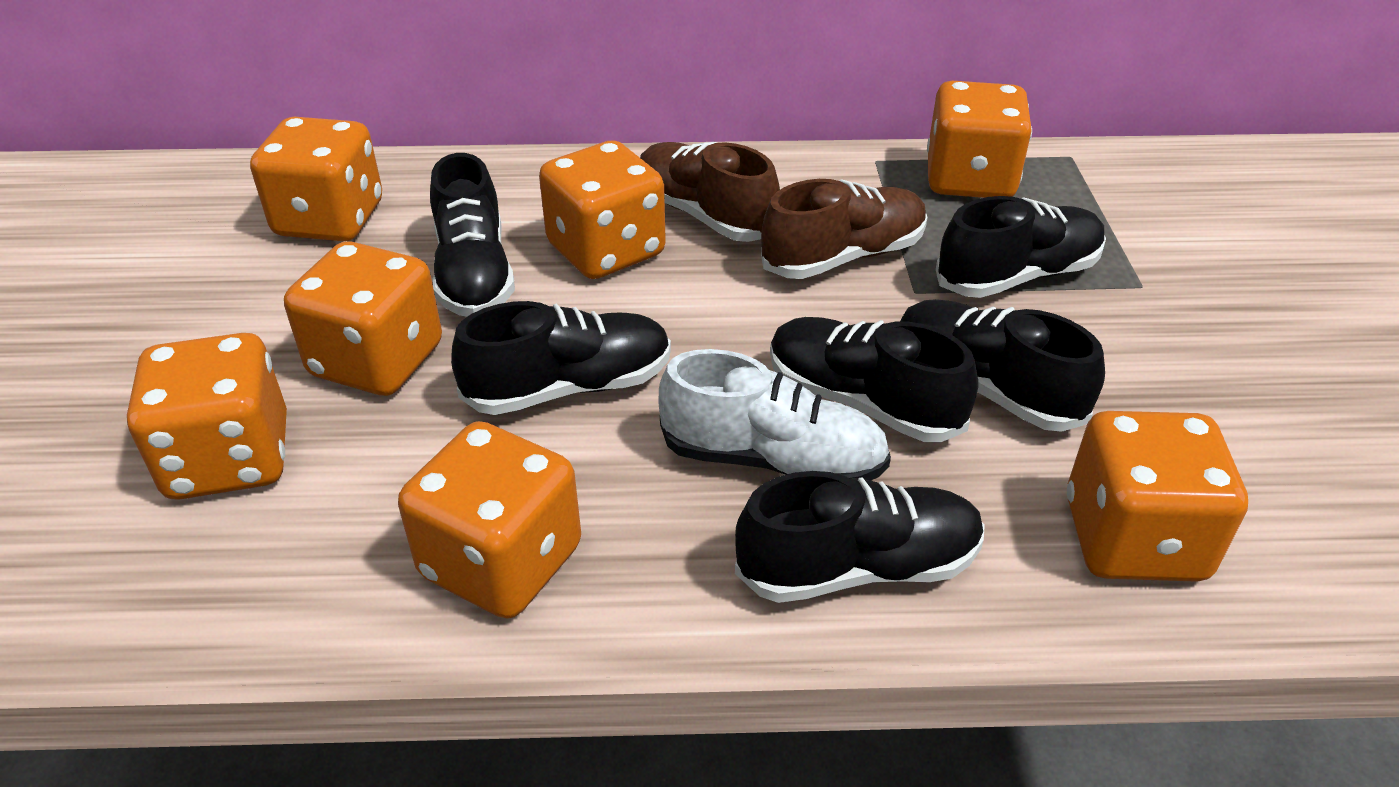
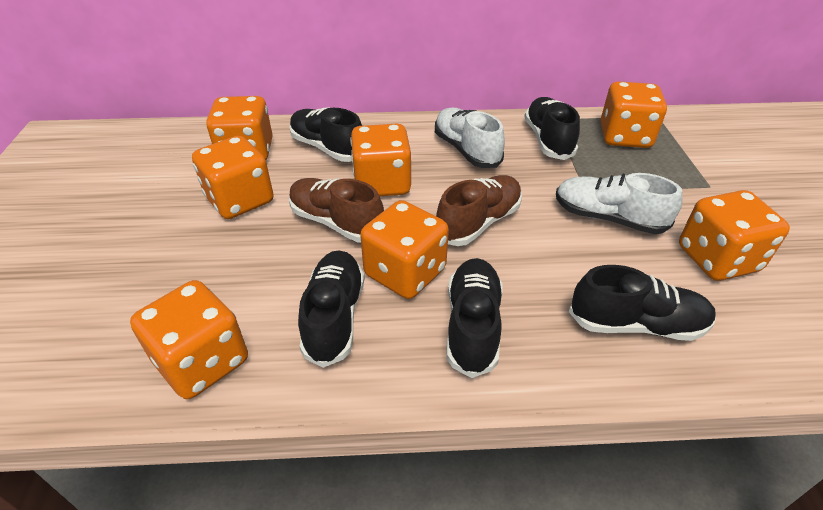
black shoe: 6 -> 5
white shoe: 1 -> 2

